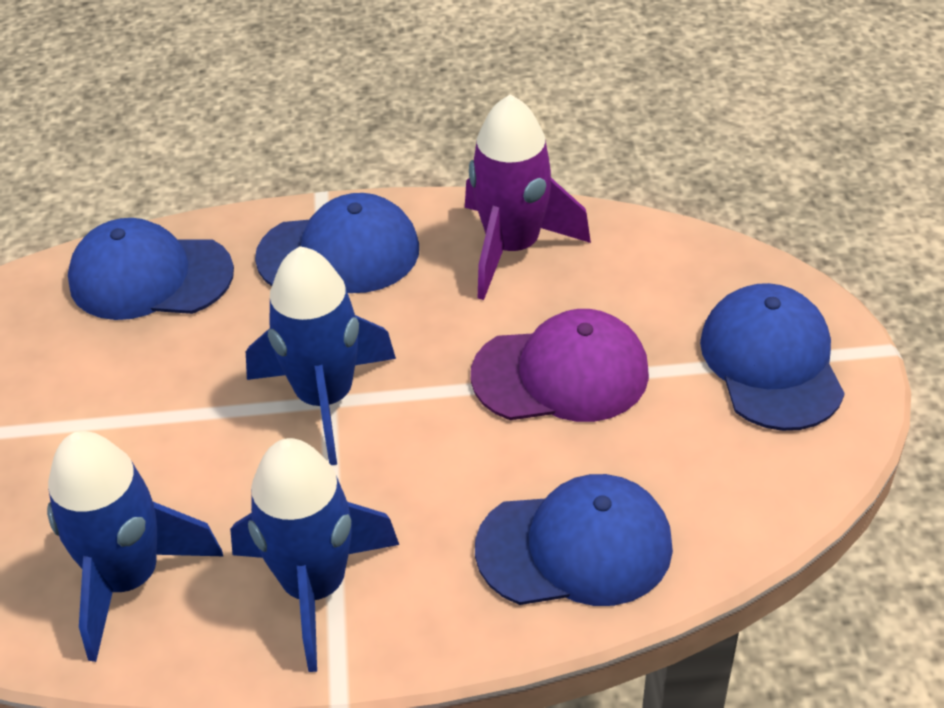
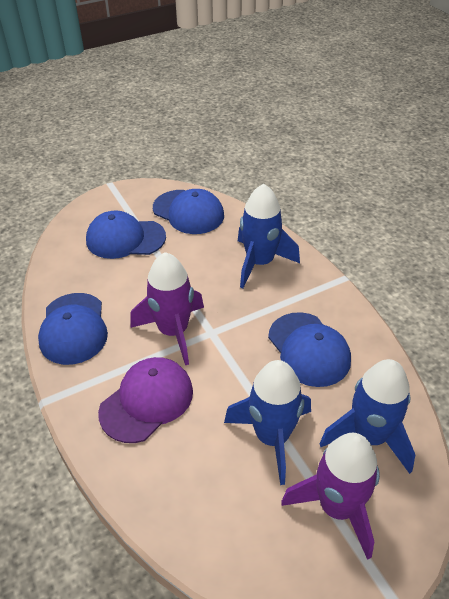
purple rocket: 1 -> 2

